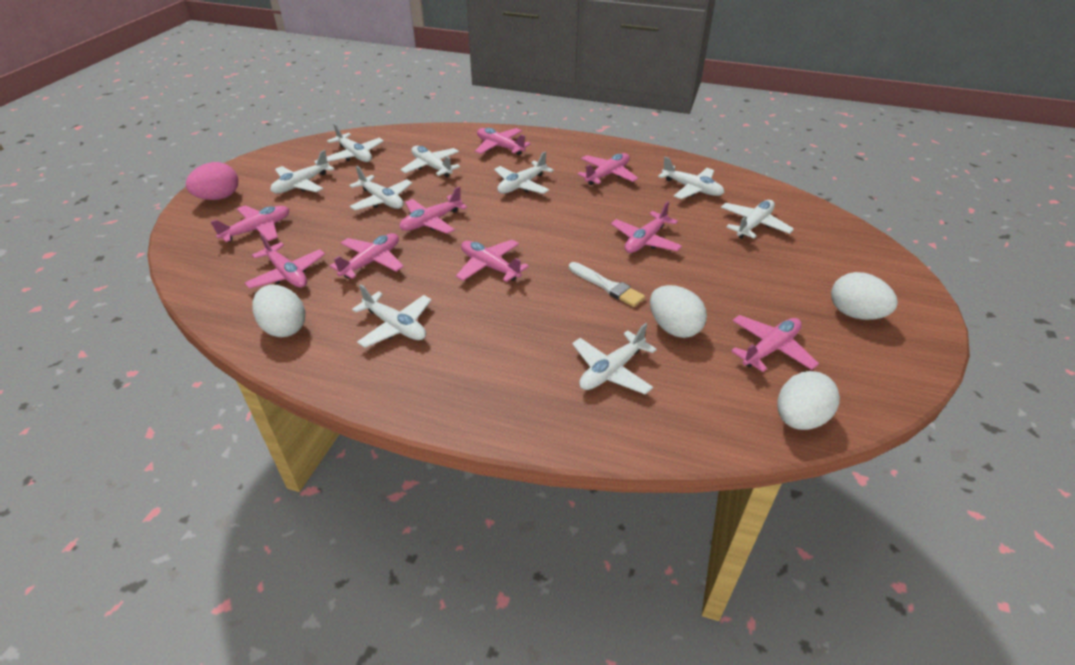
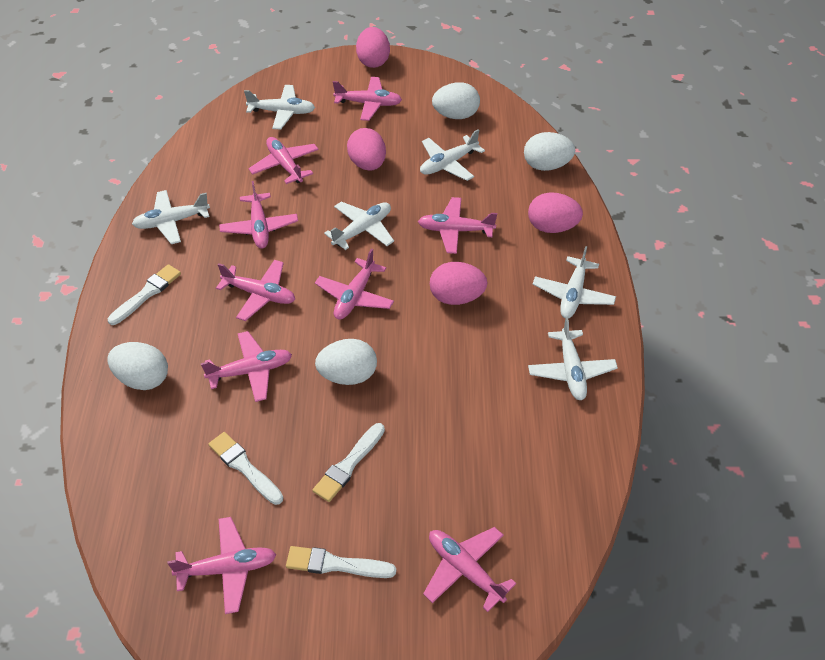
pink egg: 1 -> 4
white brush: 1 -> 4
white plane: 9 -> 6

